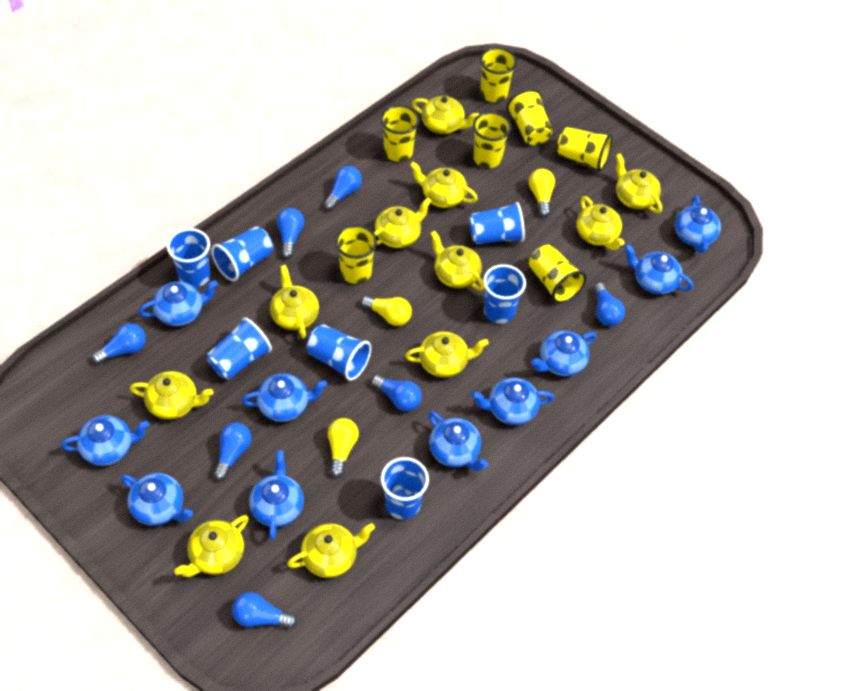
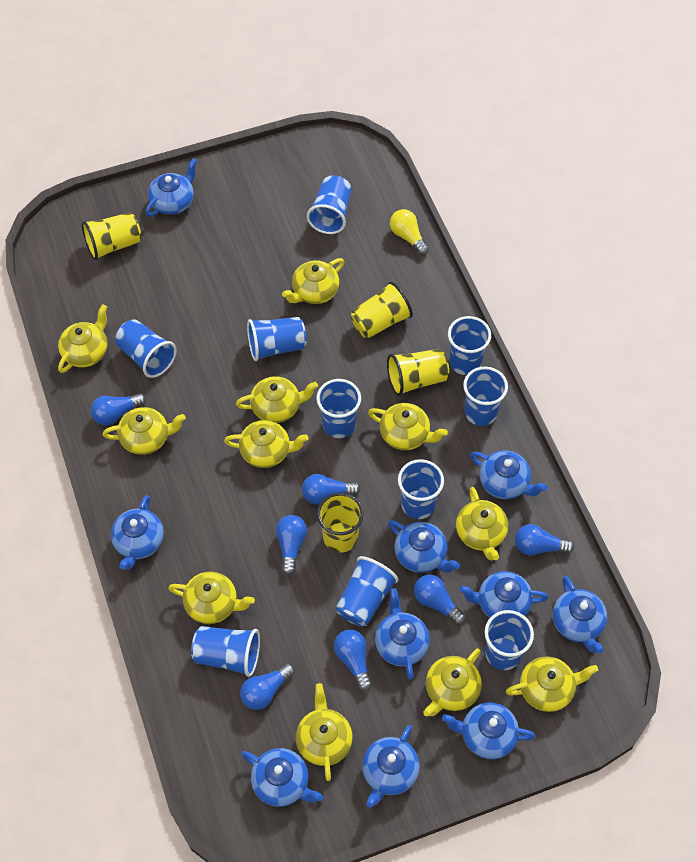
blue cup: 7 -> 10
yellow cup: 7 -> 4
yellow light bulb: 3 -> 1

